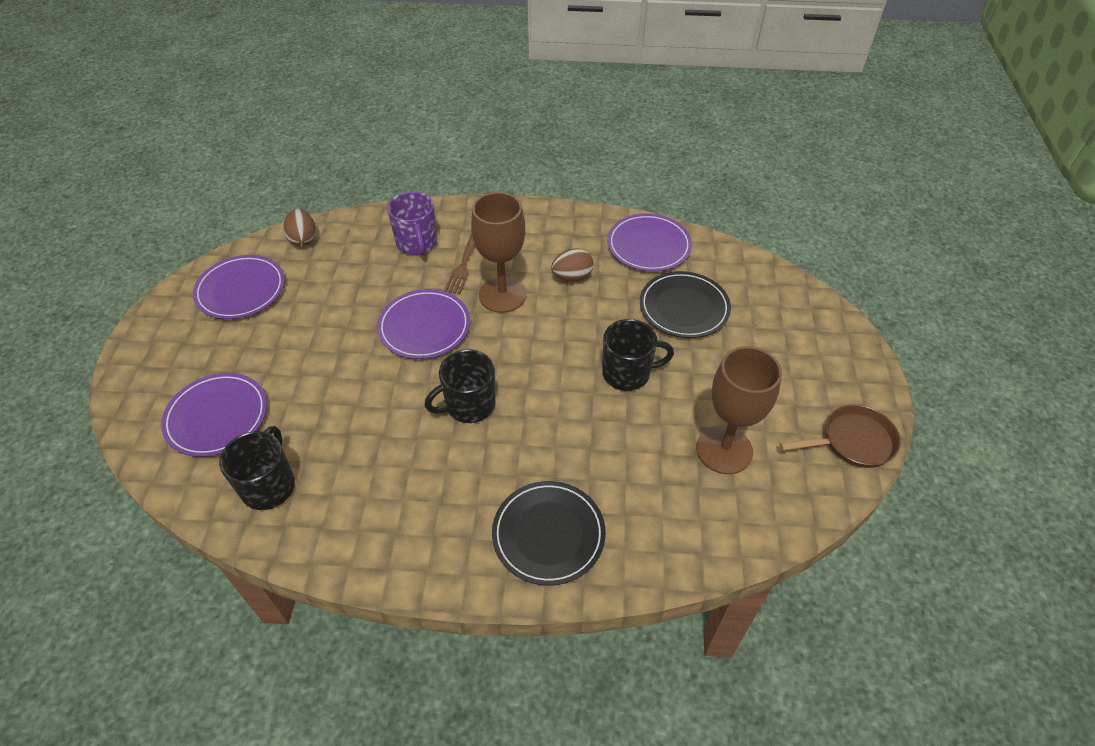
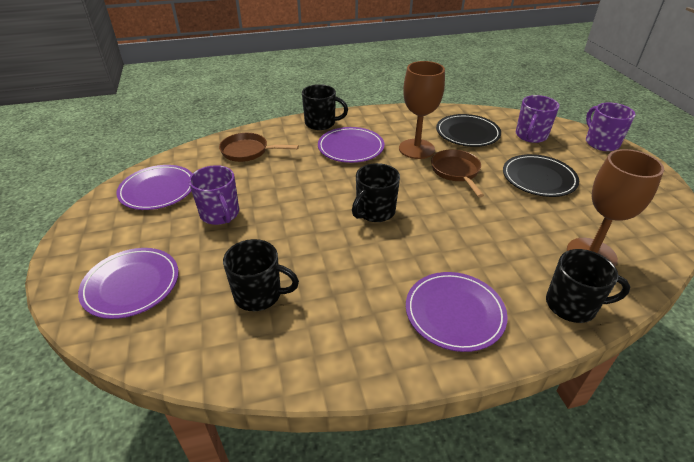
black mug: 3 -> 4
brown egg: 2 -> 0
brown fork: 1 -> 0
brown pan: 1 -> 2
purple mug: 1 -> 3

